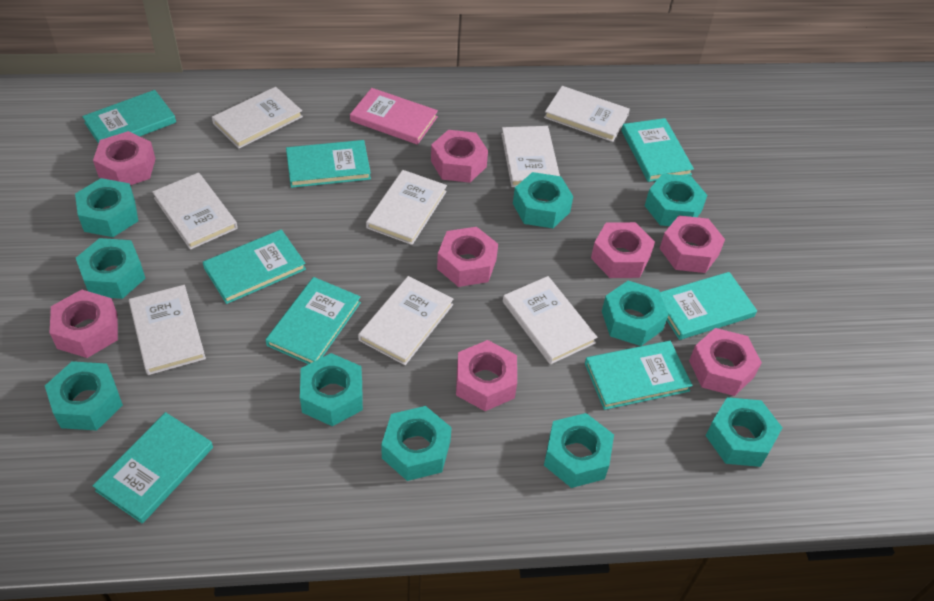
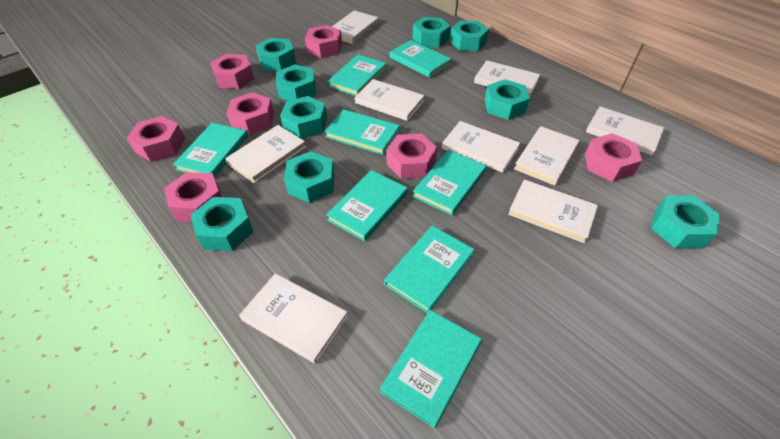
pink book: 1 -> 0
pink nut: 8 -> 7
turquoise nut: 10 -> 9
white book: 8 -> 9

